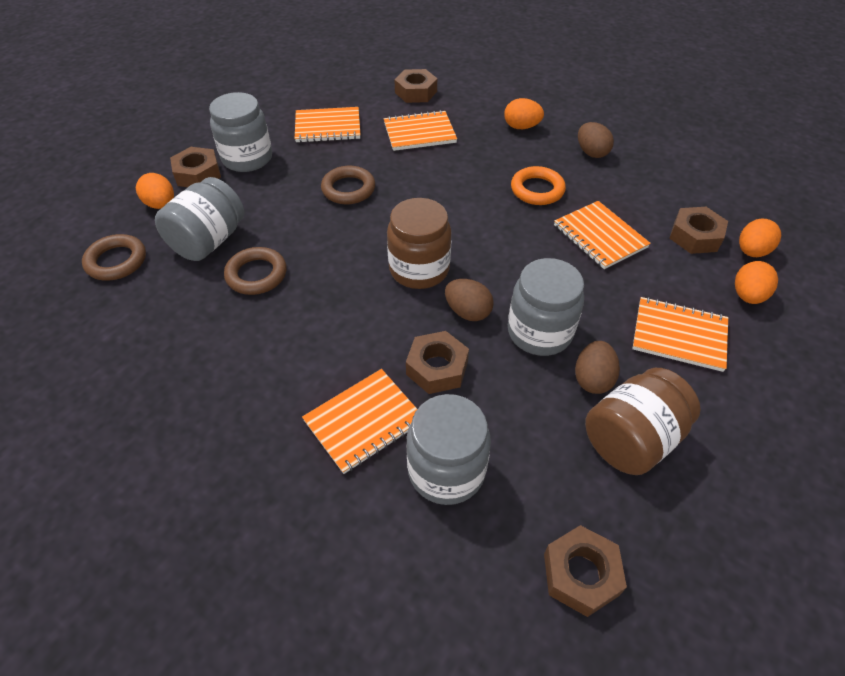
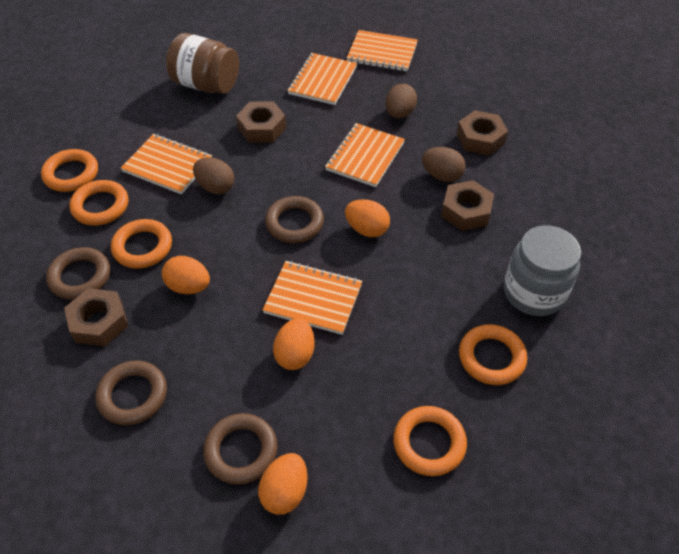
brown jar: 2 -> 1
brown nut: 5 -> 4
brown ring: 3 -> 4
grey jar: 4 -> 1
orange ring: 1 -> 5

